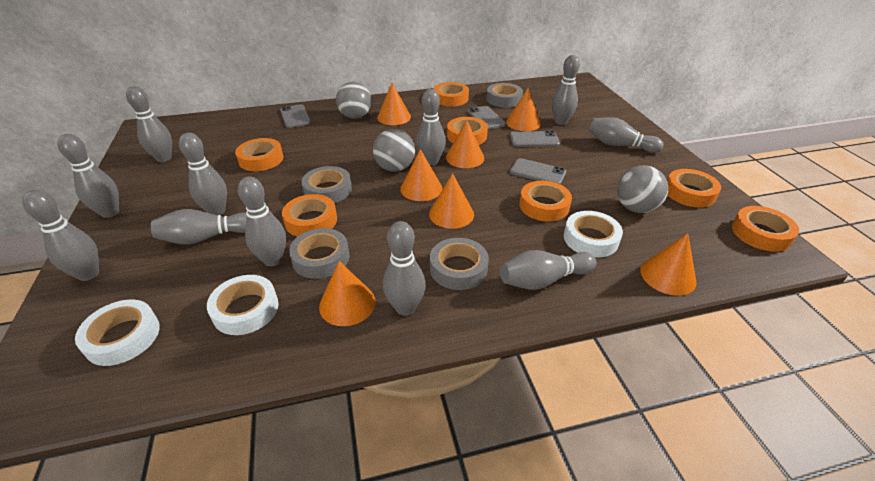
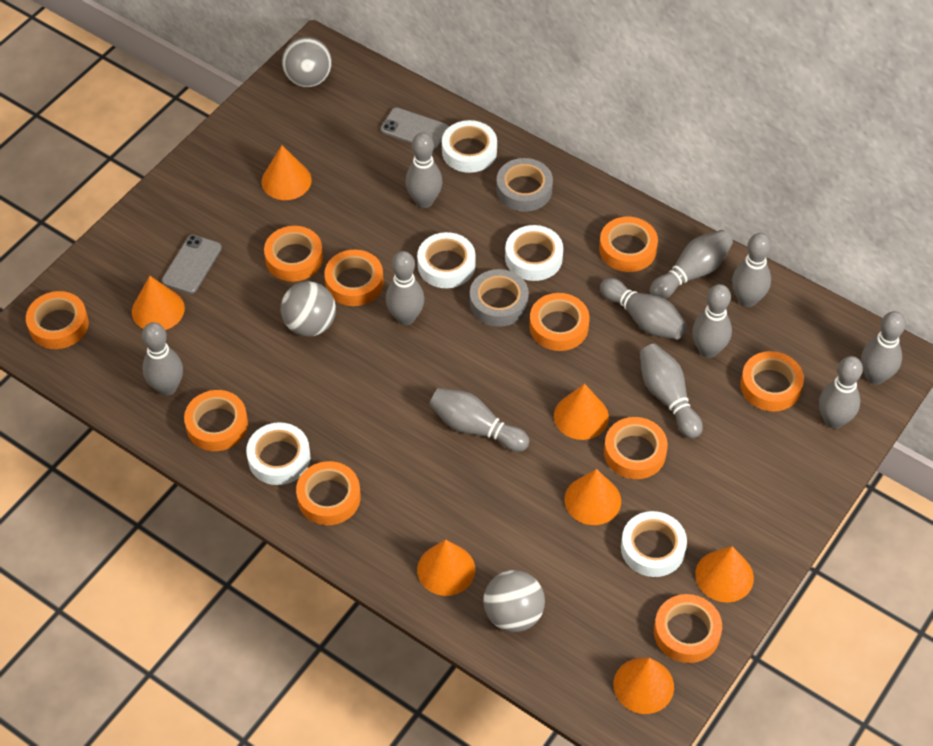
grey phone: 4 -> 2
grey tape: 4 -> 2
orange tape: 7 -> 10
white tape: 3 -> 5

